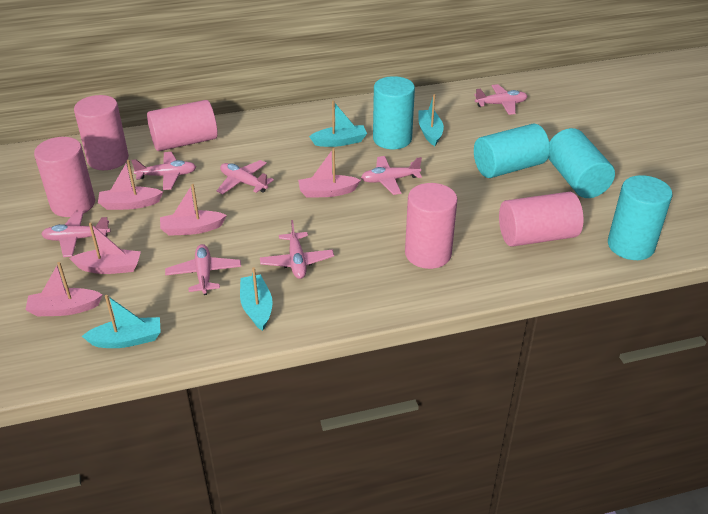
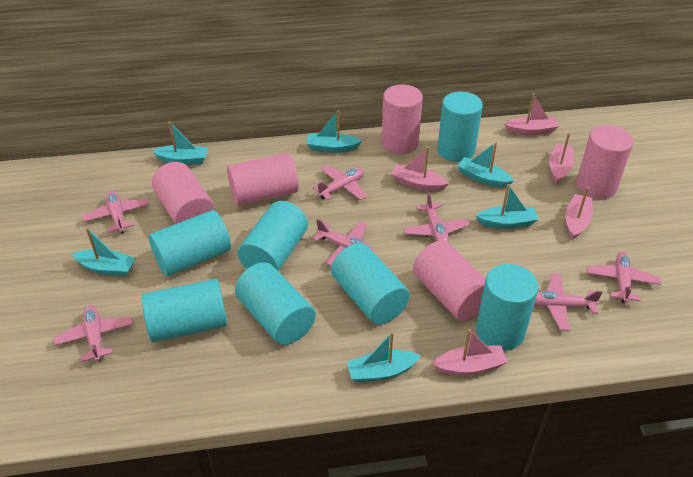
turquoise boat: 4 -> 6
turquoise cylinder: 4 -> 7

